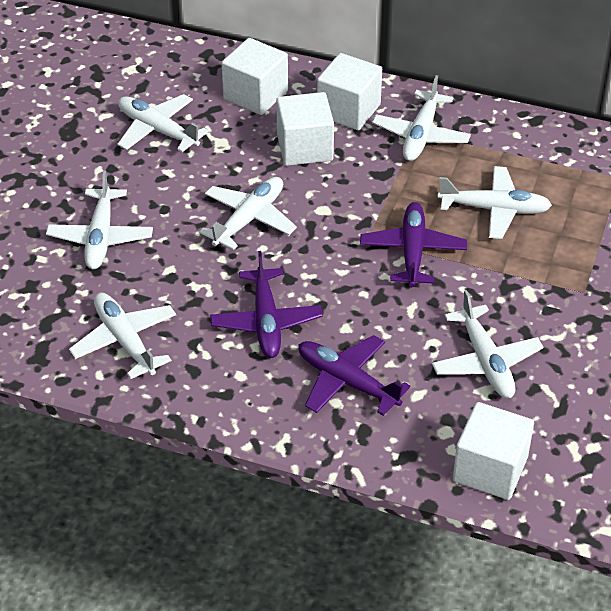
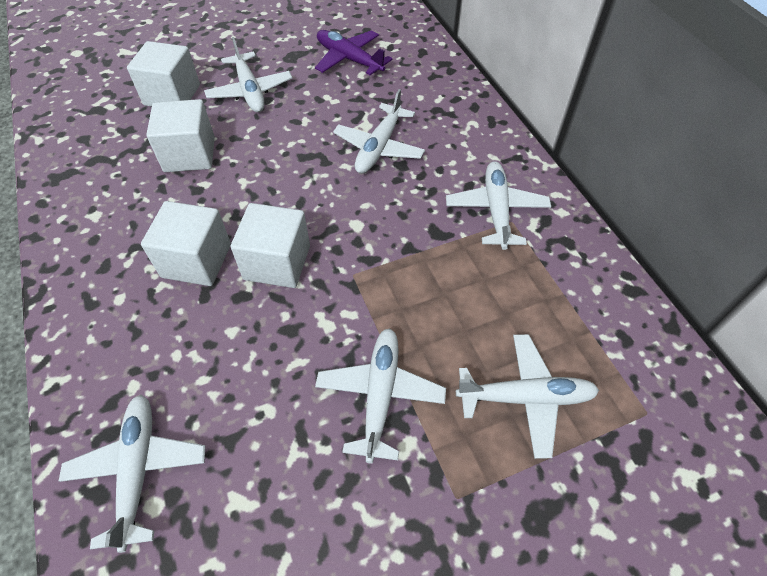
purple plane: 3 -> 1
white plane: 7 -> 6

